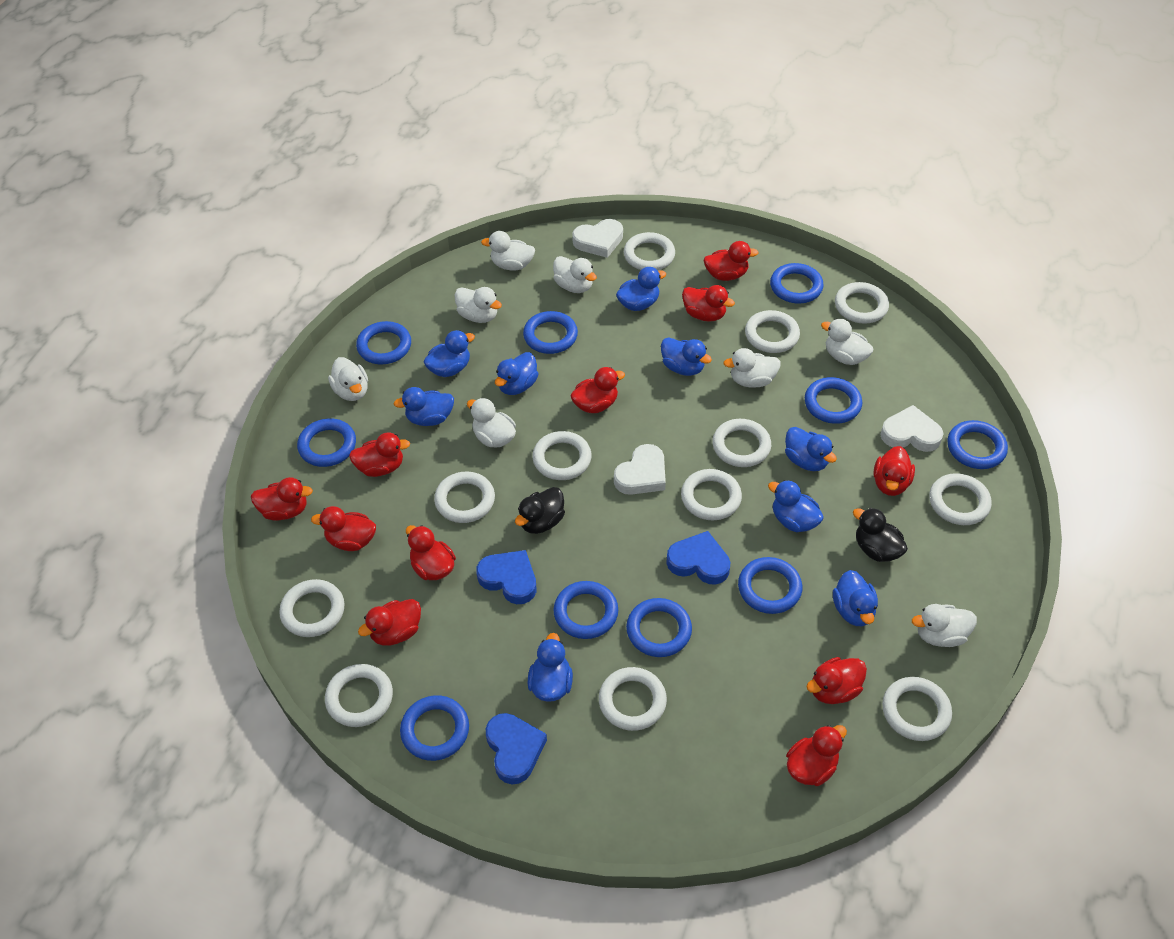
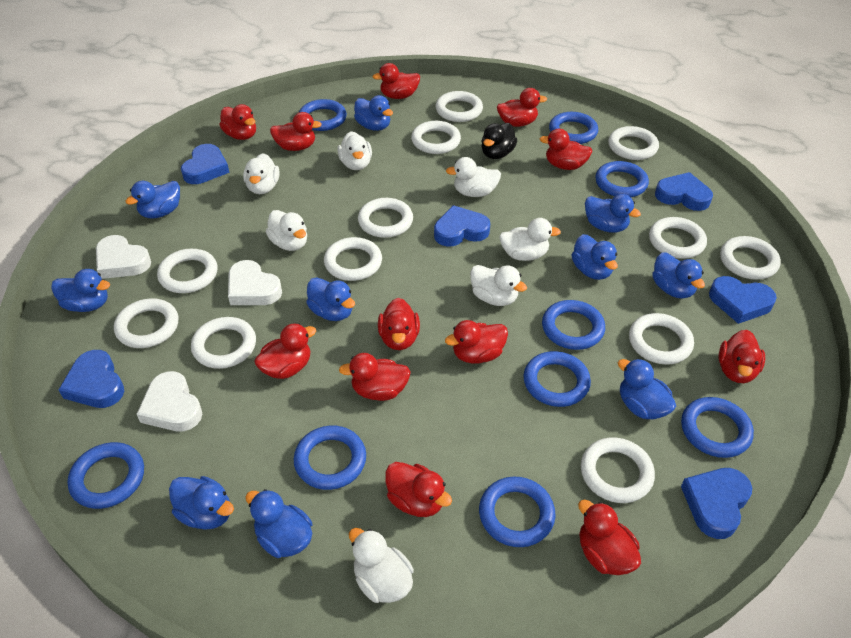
black duck: 2 -> 1
blue duck: 9 -> 10
blue heart: 3 -> 6
blue ring: 10 -> 9
red duck: 11 -> 12
white duck: 8 -> 7

